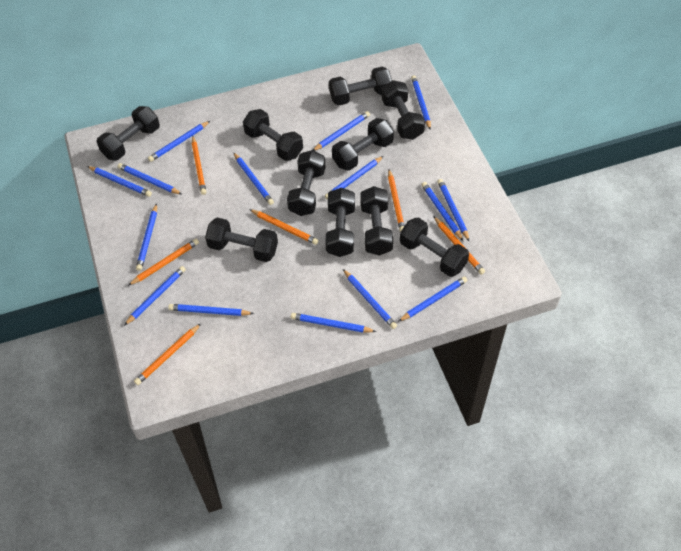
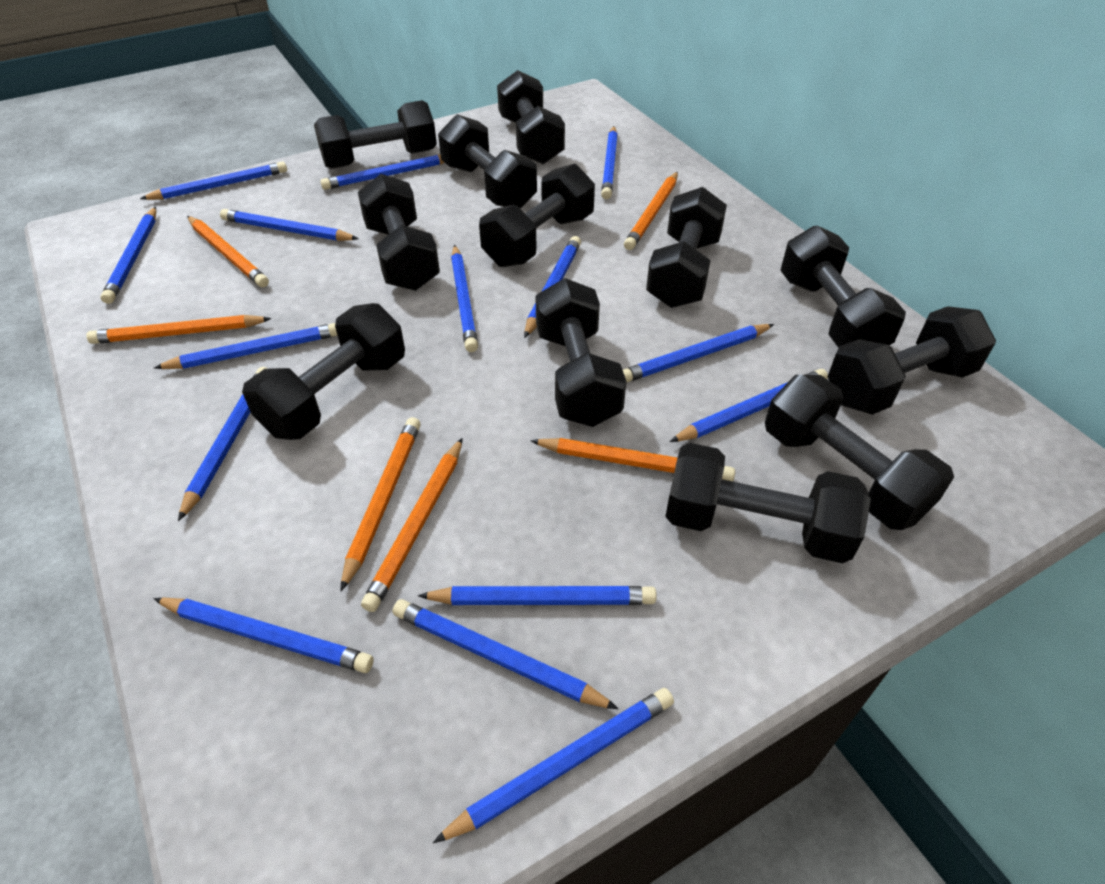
black dumbbell: 10 -> 12

